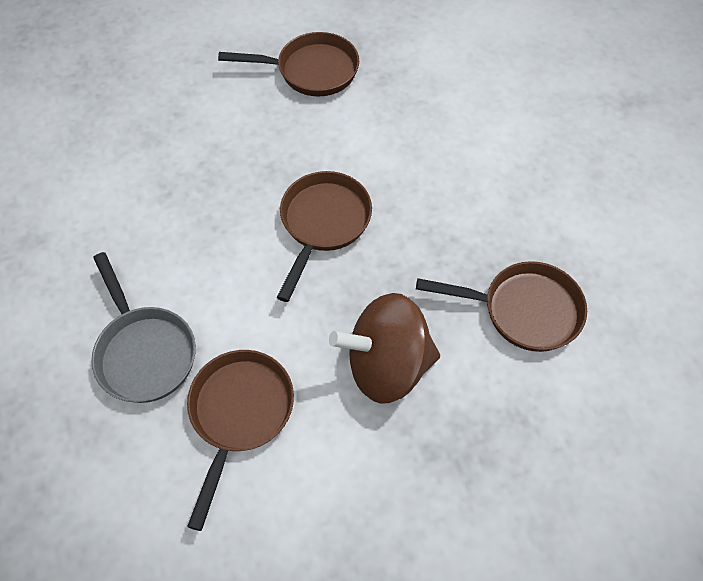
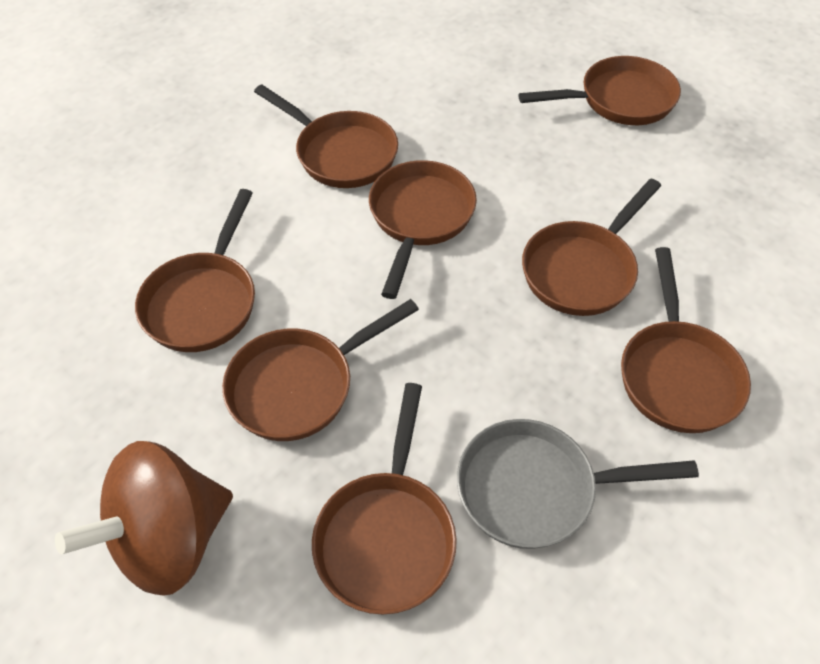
brown pan: 4 -> 8

